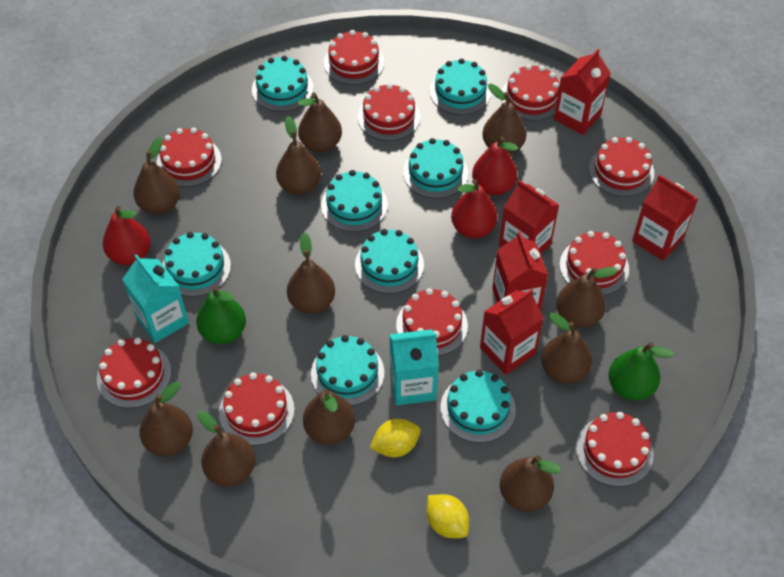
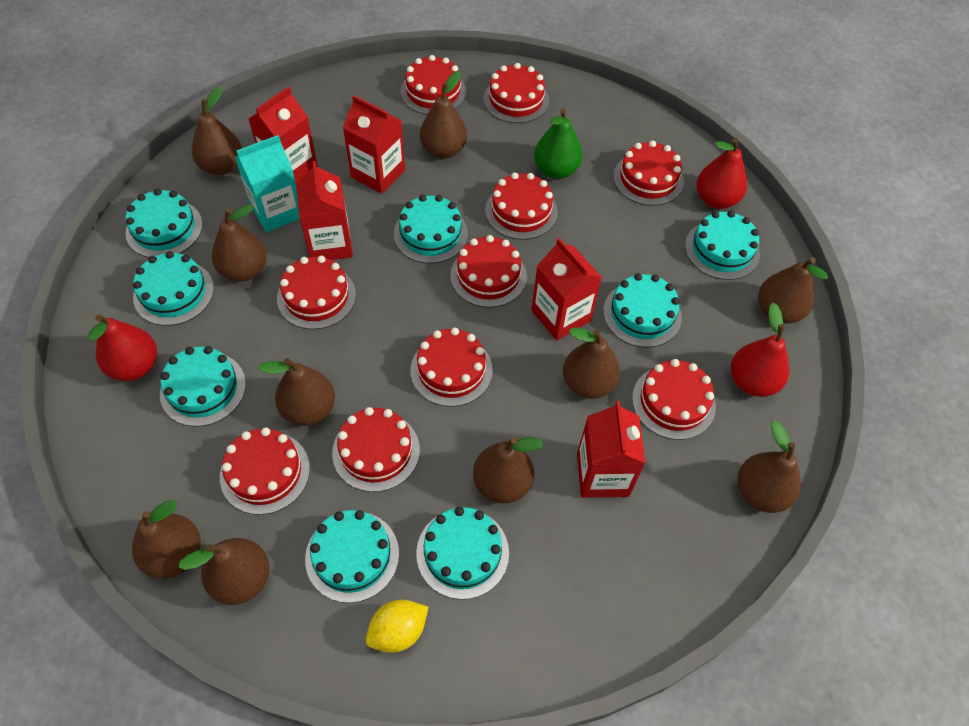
brown pear: 11 -> 10
green pear: 2 -> 1
turquoise carton: 2 -> 1
yellow lemon: 2 -> 1

